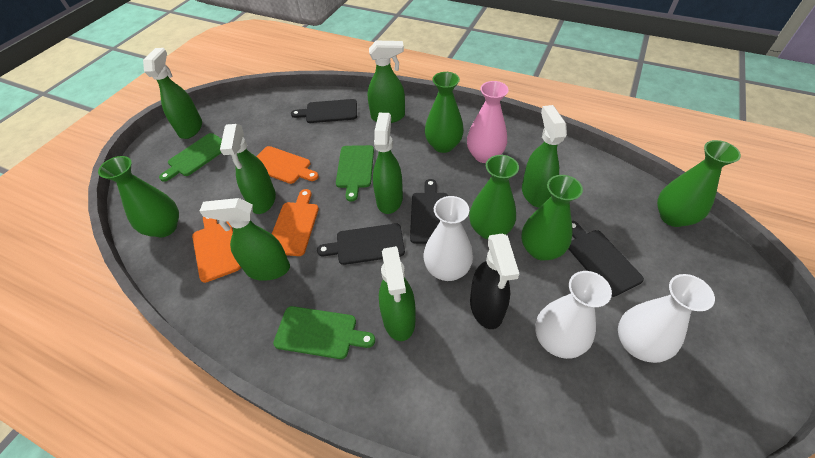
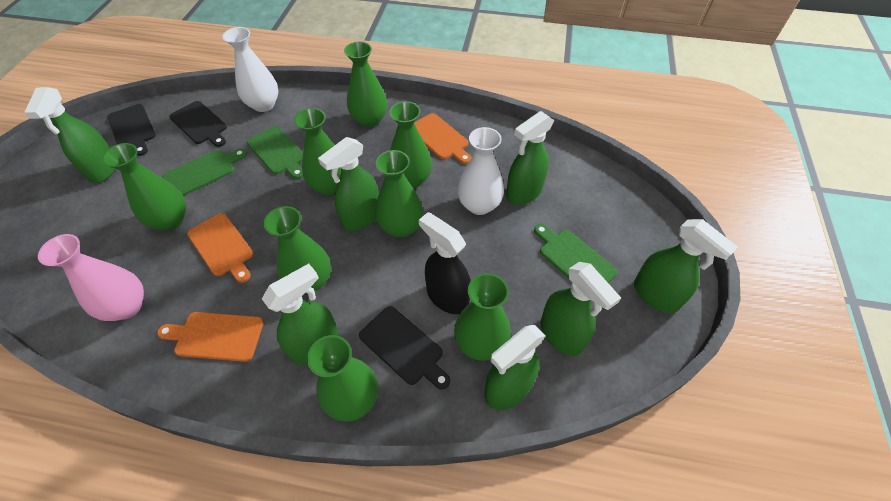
black cutting board: 4 -> 3
green vase: 5 -> 8
white vase: 3 -> 2

